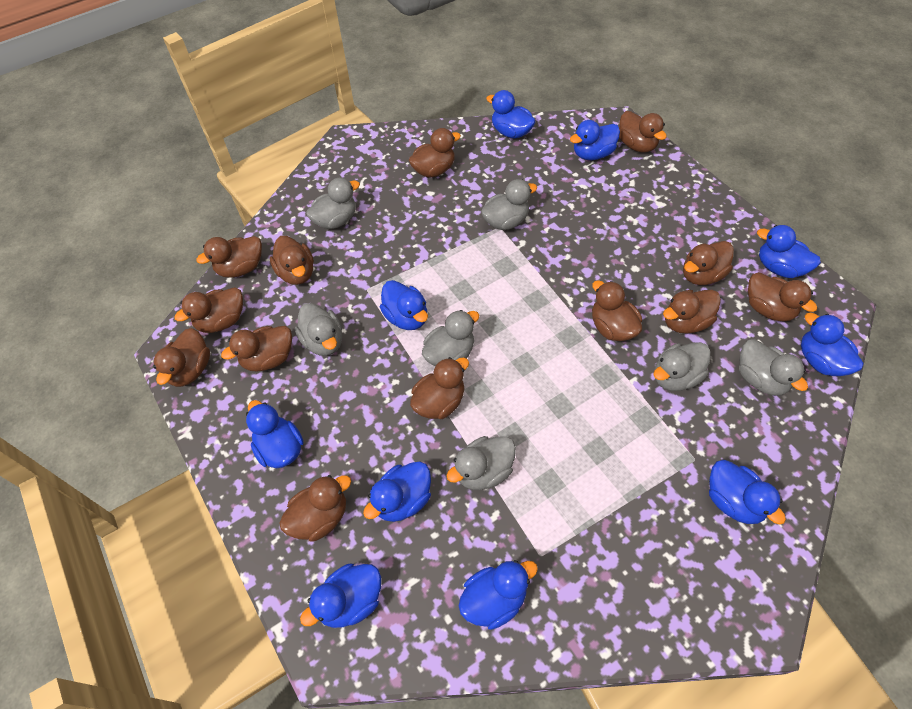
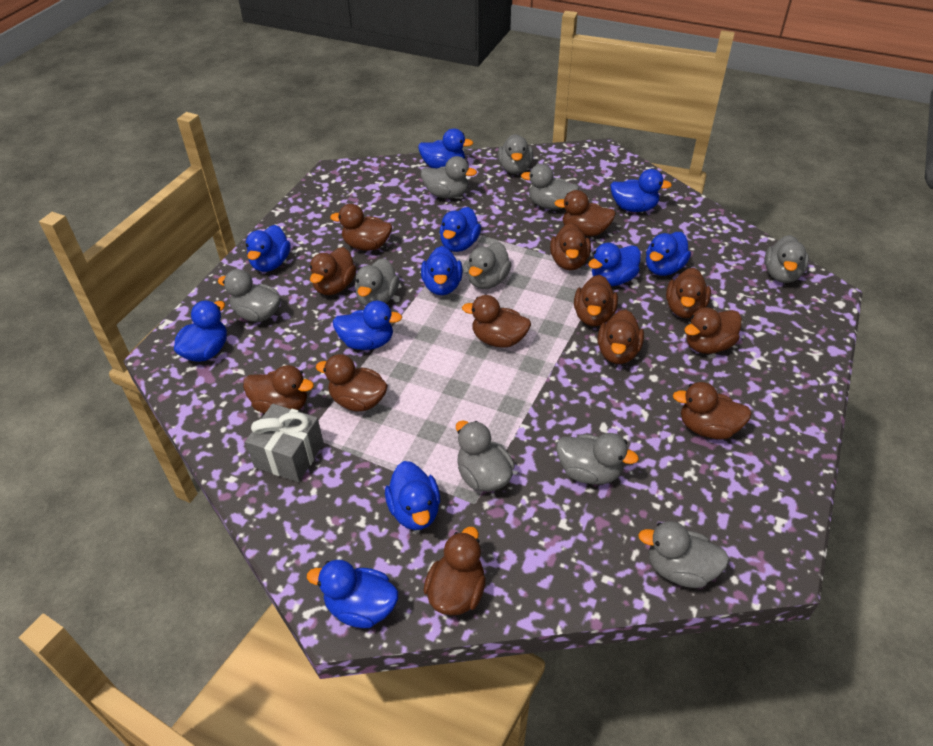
blue duck: 10 -> 11
grey duck: 7 -> 10
grey gift: 0 -> 1

